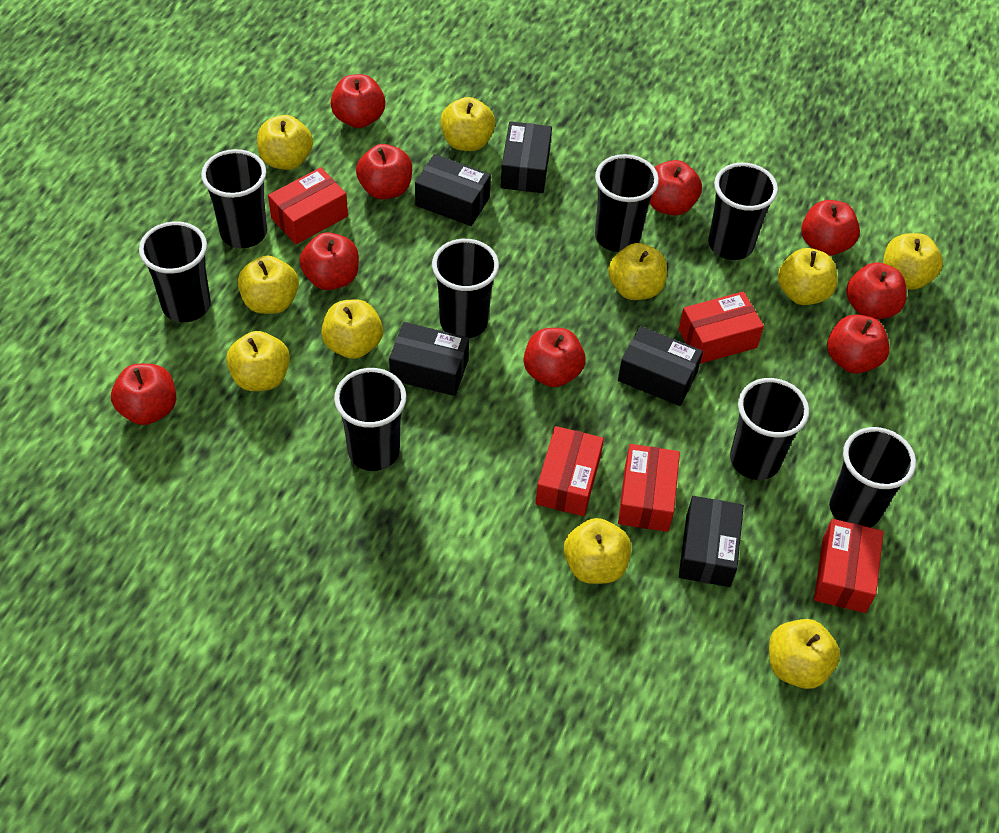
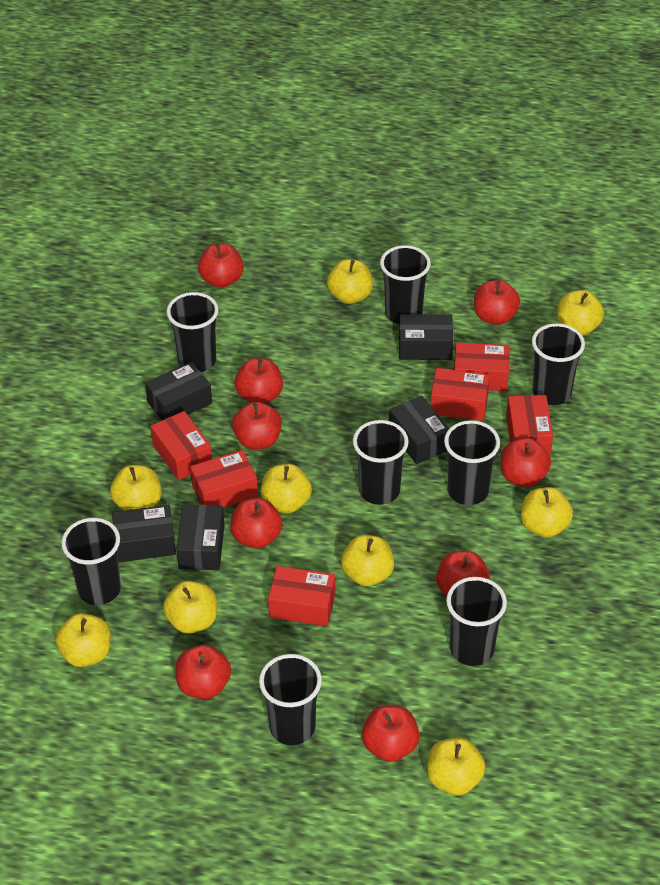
red box: 5 -> 6
yellow apple: 10 -> 9

